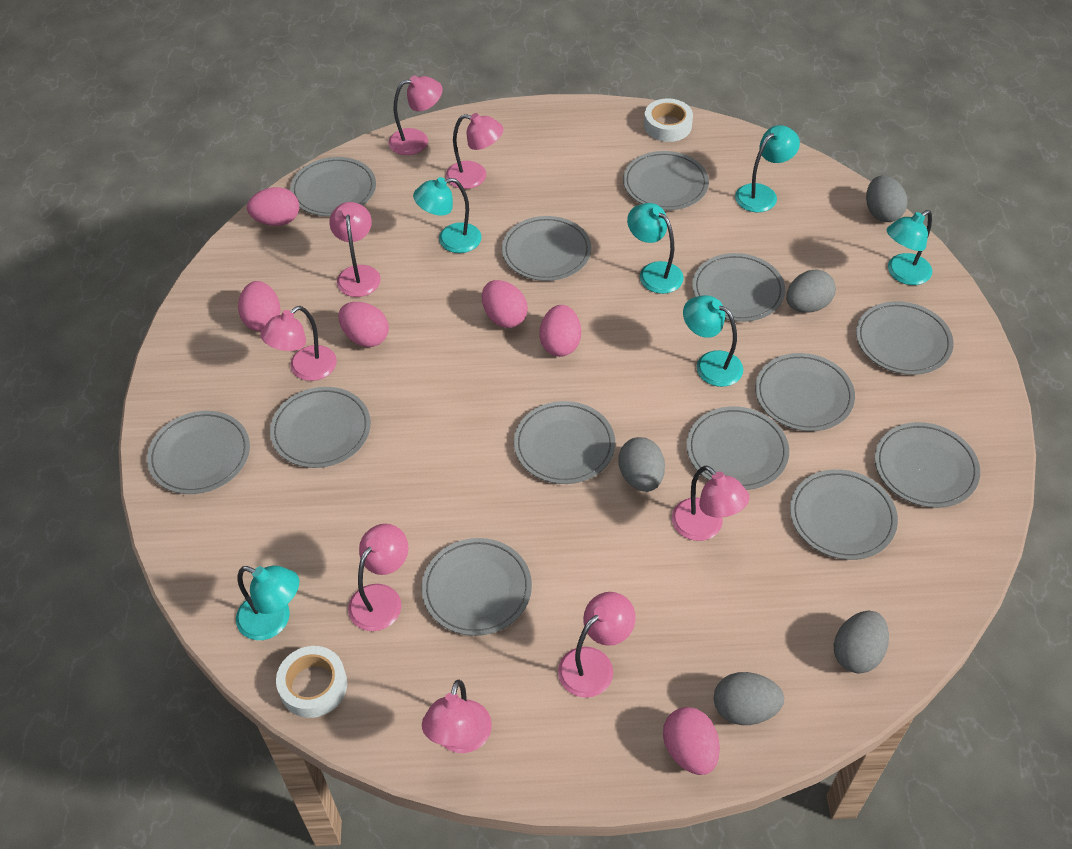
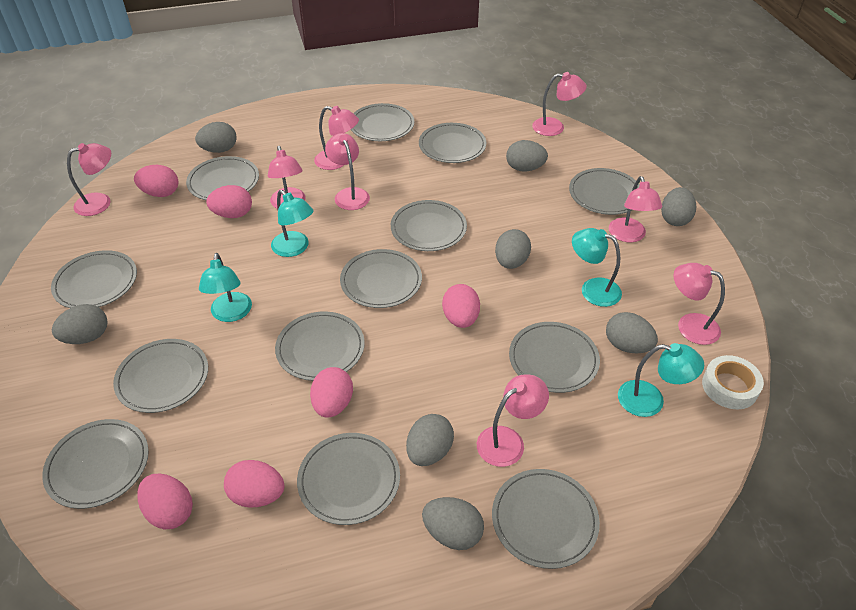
grey egg: 5 -> 8
turquoise lamp: 6 -> 4
white tape: 2 -> 1

